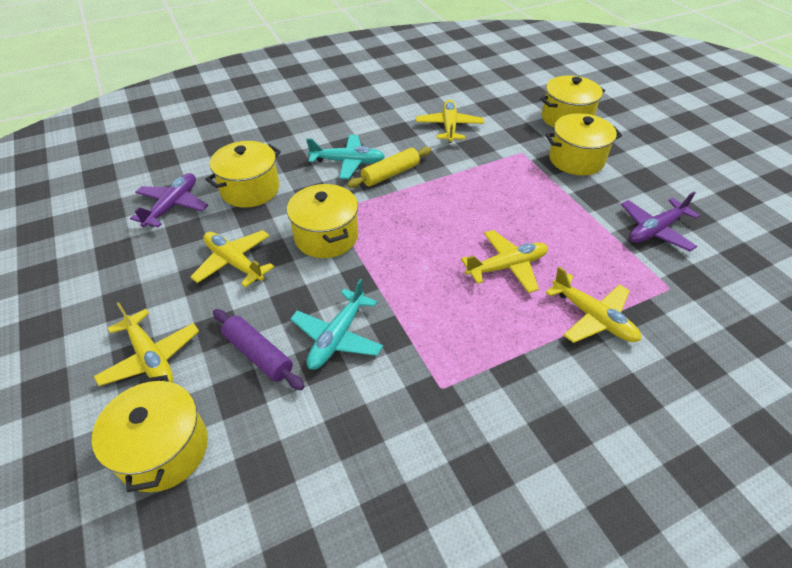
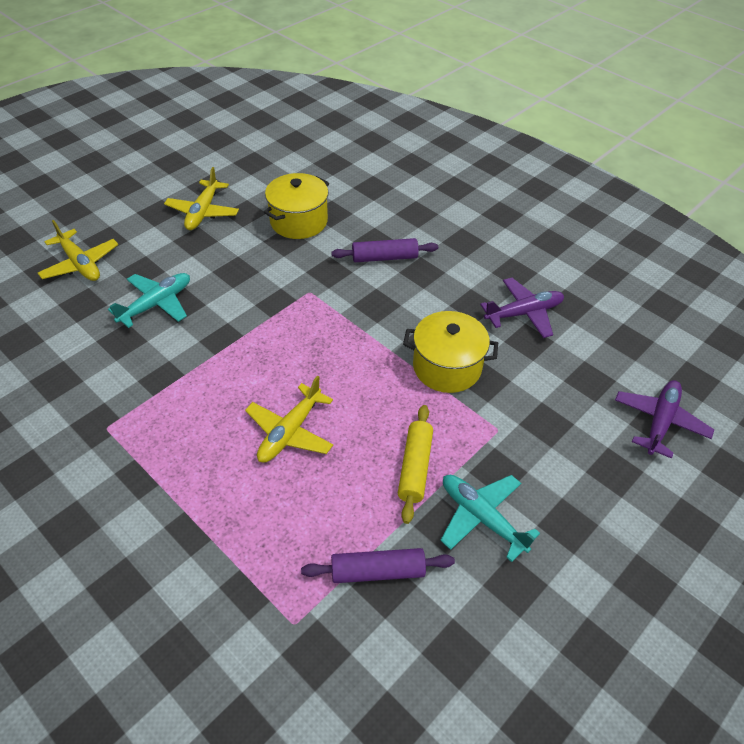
purple rolling pin: 1 -> 2
yellow plane: 5 -> 3
yellow pot: 5 -> 2

